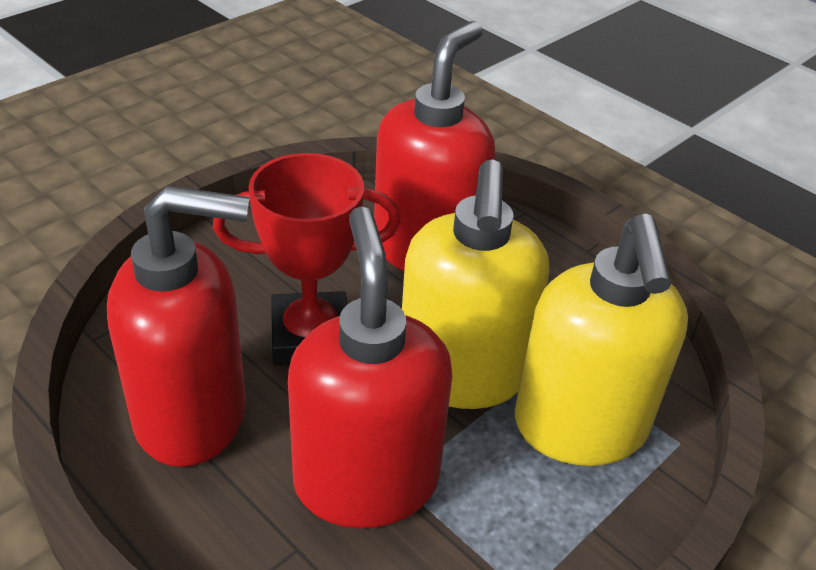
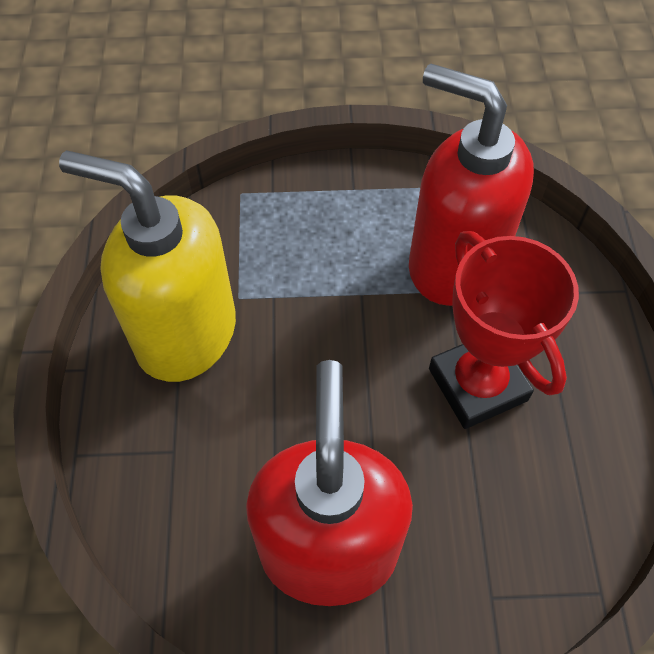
red soap dispenser: 3 -> 2
yellow soap dispenser: 2 -> 1

